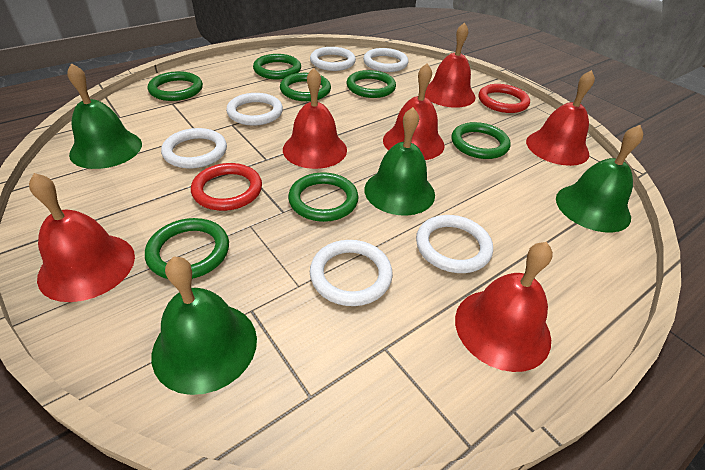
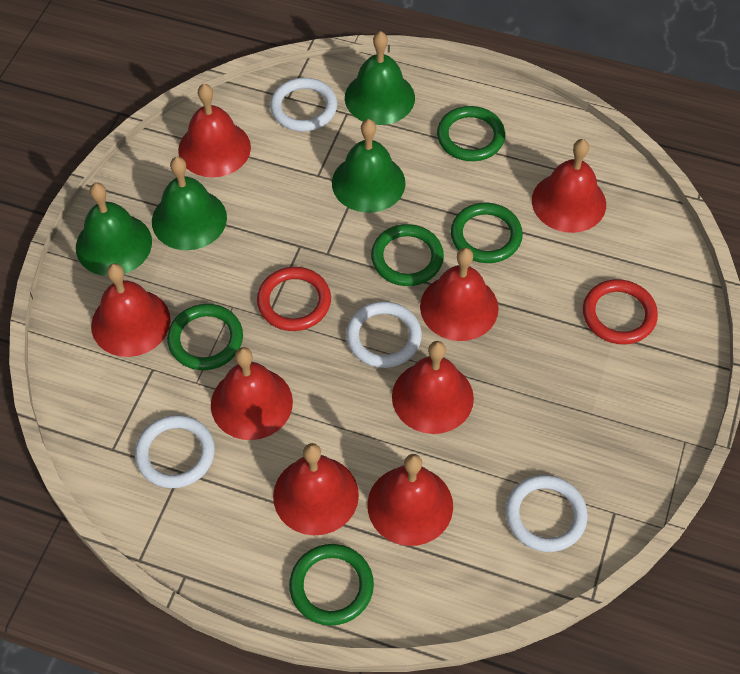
green ring: 7 -> 5
red bell: 6 -> 8
white ring: 6 -> 4

